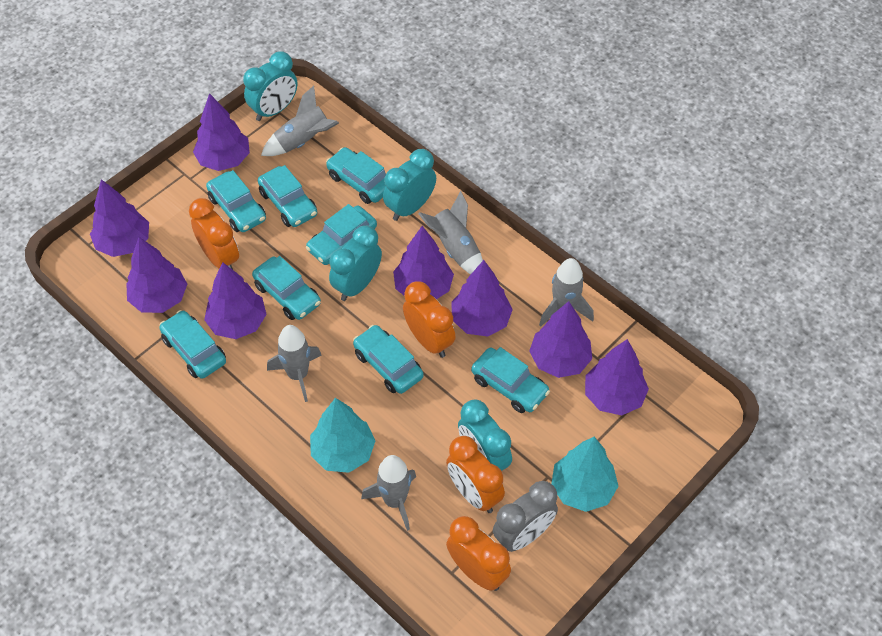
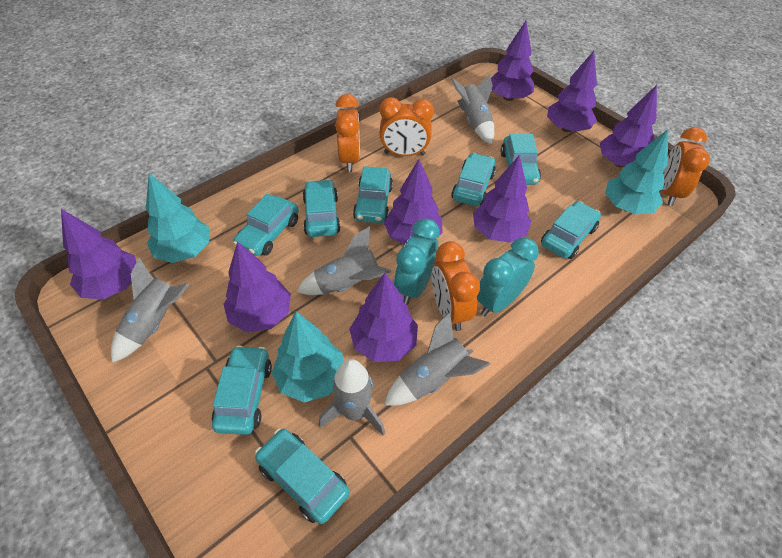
grey clock: 1 -> 0
turquoise clock: 4 -> 2
turquoise tree: 2 -> 3

